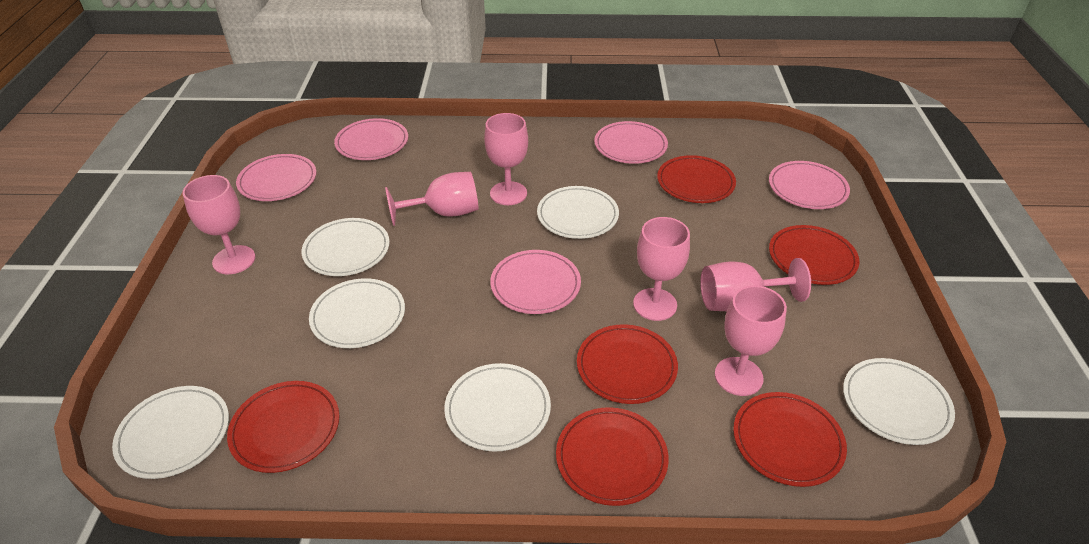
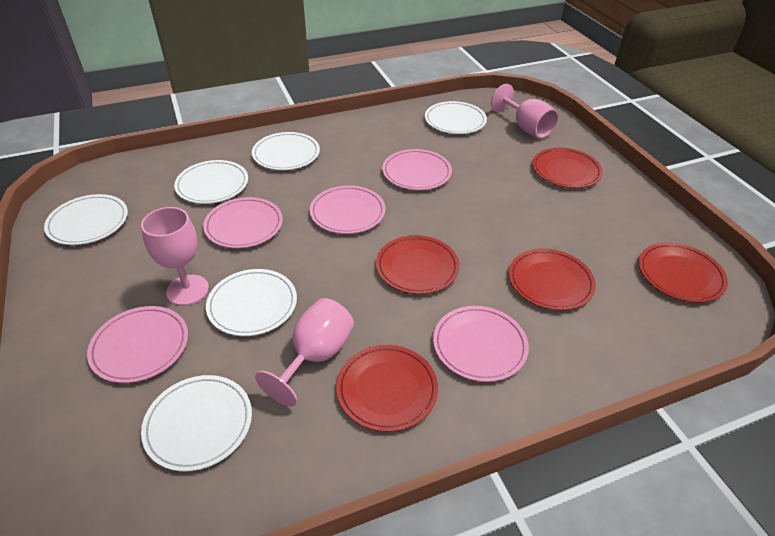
pink goblet: 6 -> 3
red plate: 6 -> 5

